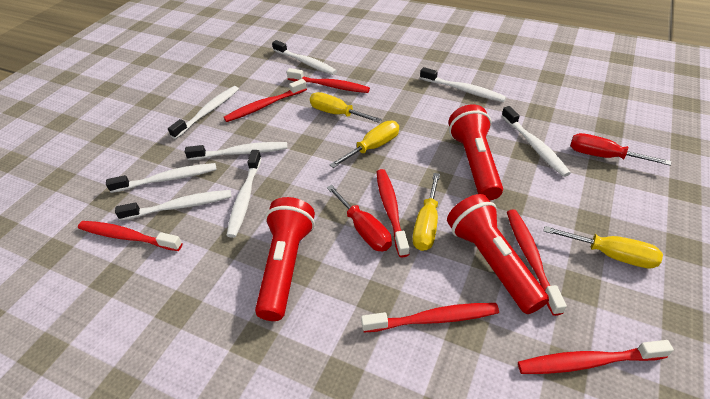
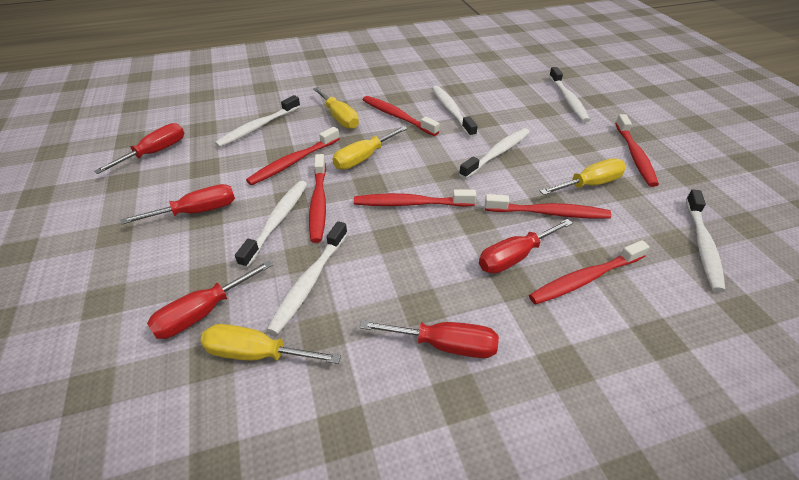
red flashlight: 3 -> 0
red screwdriver: 2 -> 5
white toothbrush: 8 -> 7

